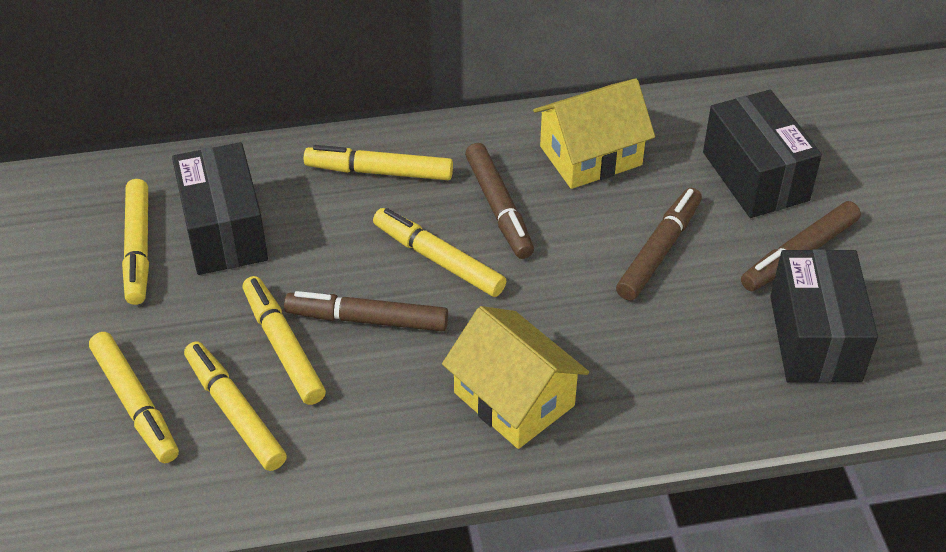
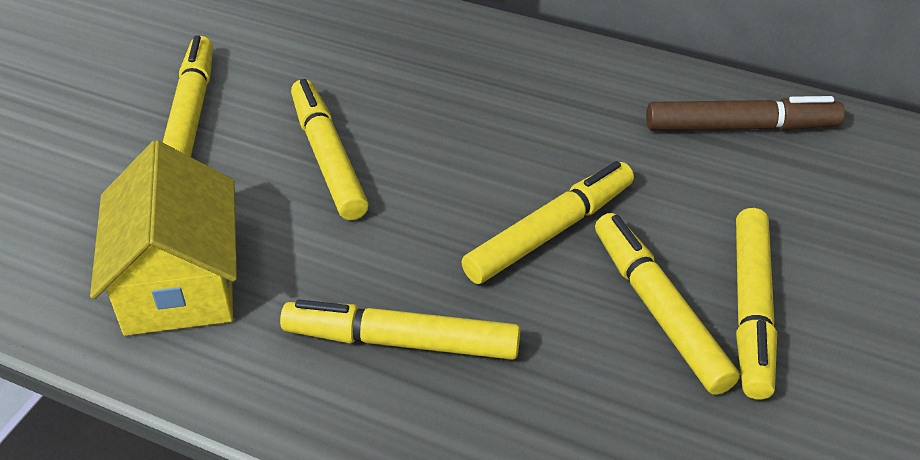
black box: 3 -> 0
brown marker: 4 -> 1
yellow house: 2 -> 1

